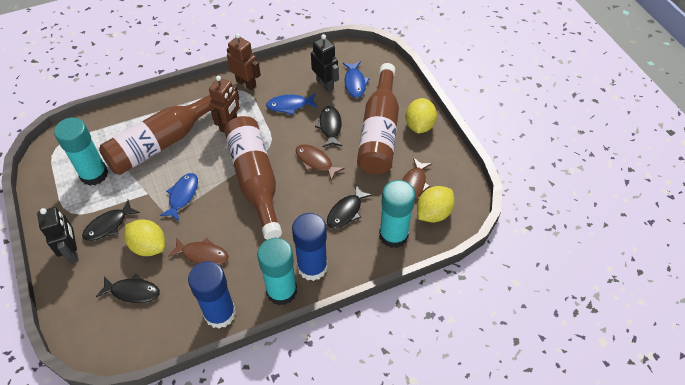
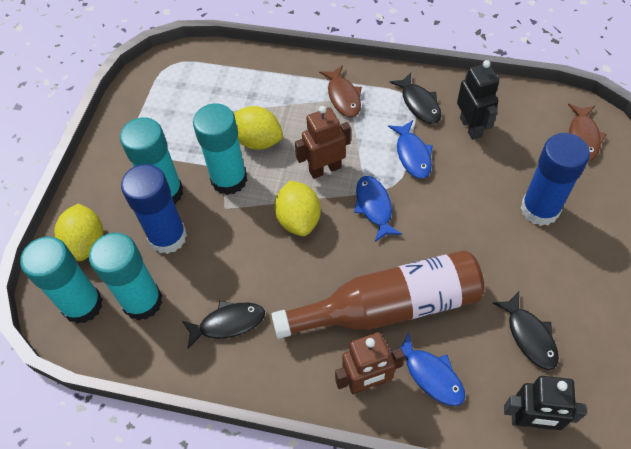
black fish: 4 -> 3
brown bottle: 3 -> 1
brown fish: 3 -> 2
turquoise glue stick: 3 -> 4

